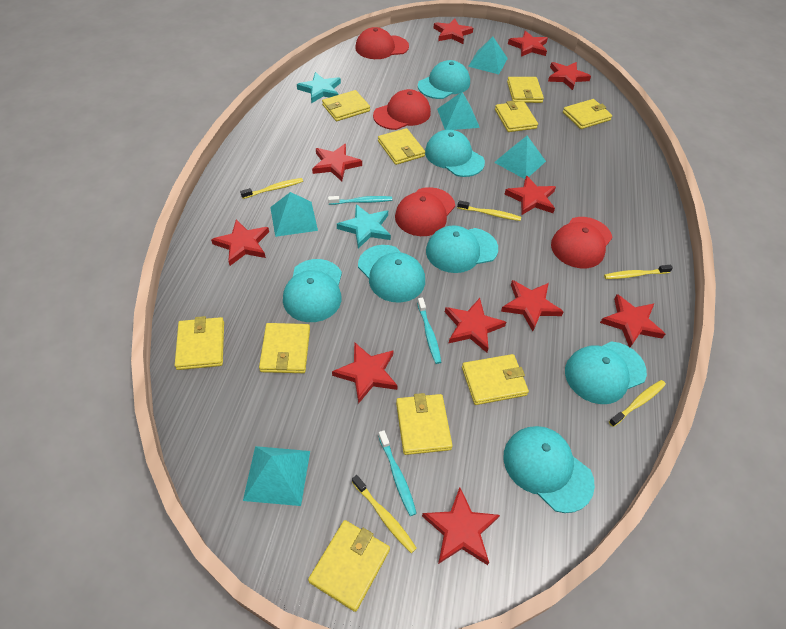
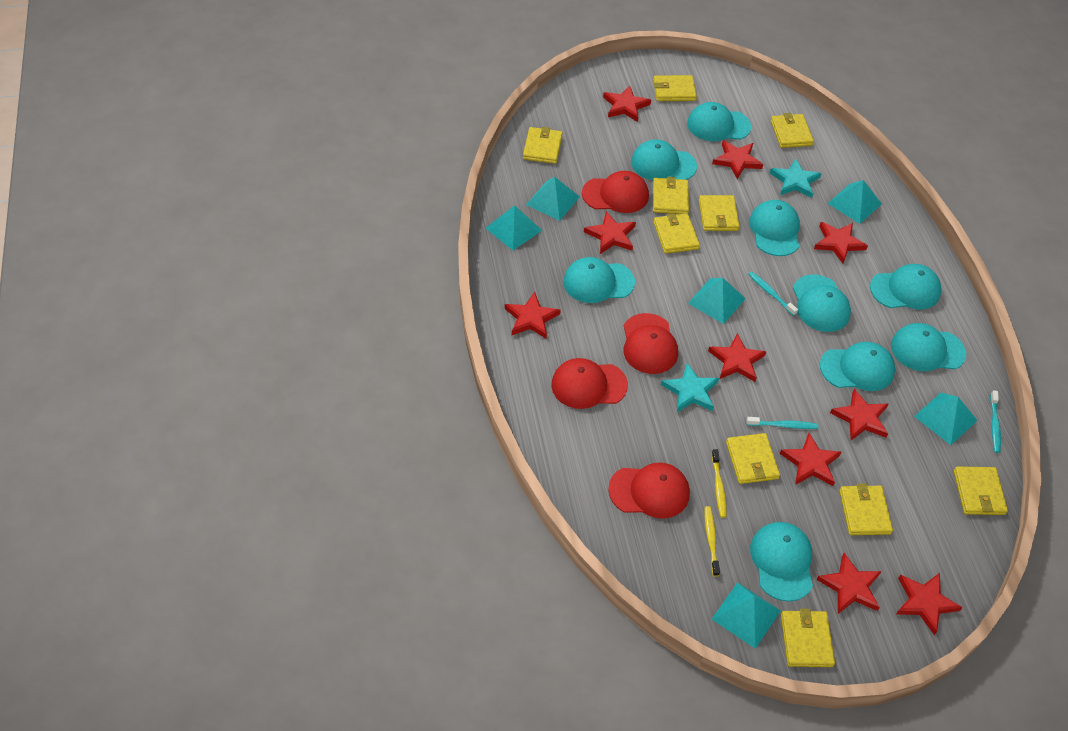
red star: 11 -> 10
turquoise cap: 7 -> 9
turquoise pyramid: 5 -> 6
yellow toothbrush: 5 -> 2

